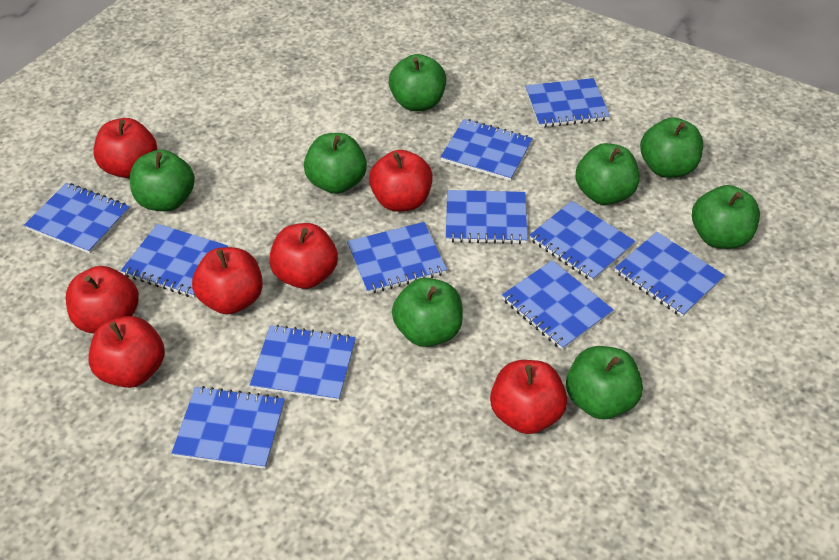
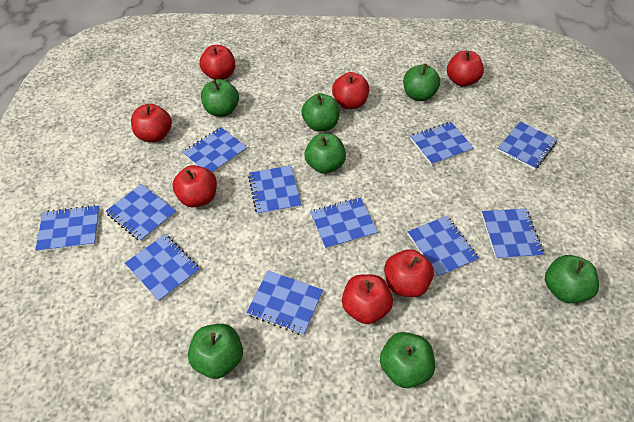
green apple: 8 -> 7

